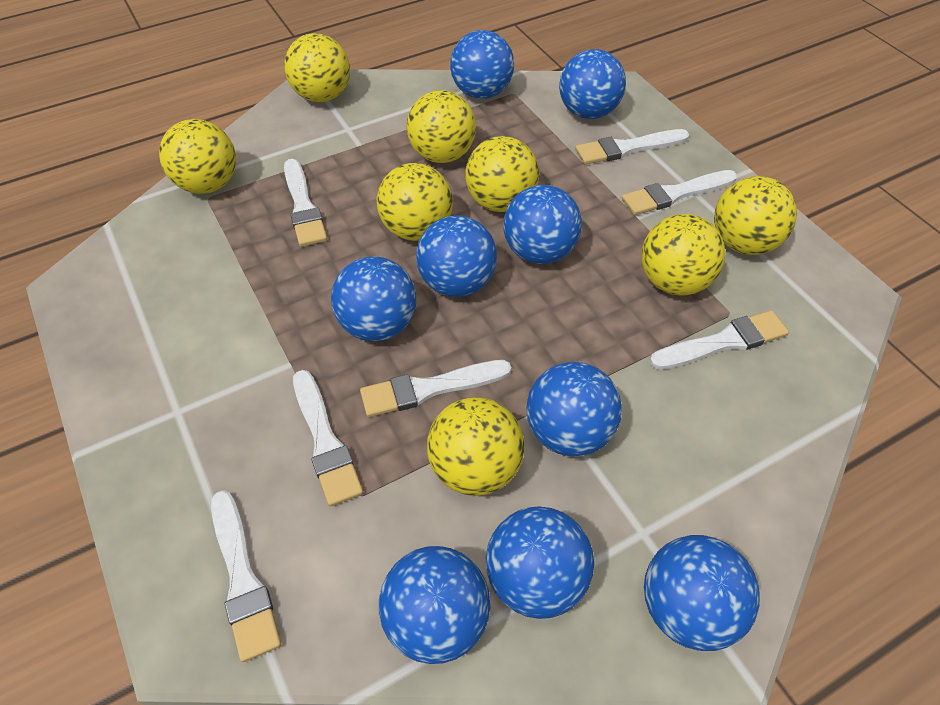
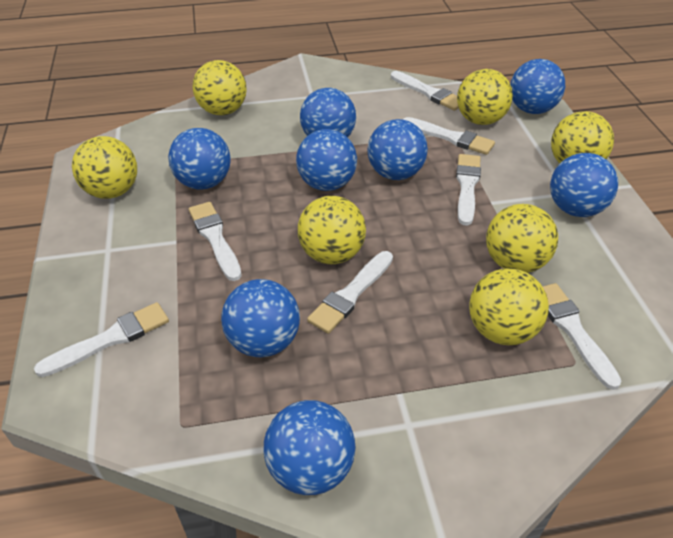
blue ball: 9 -> 8
yellow ball: 8 -> 7

